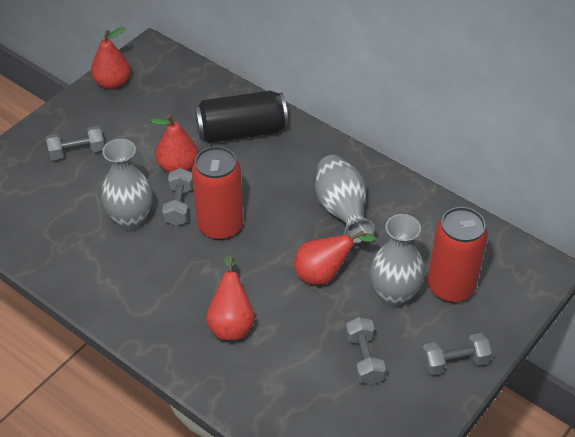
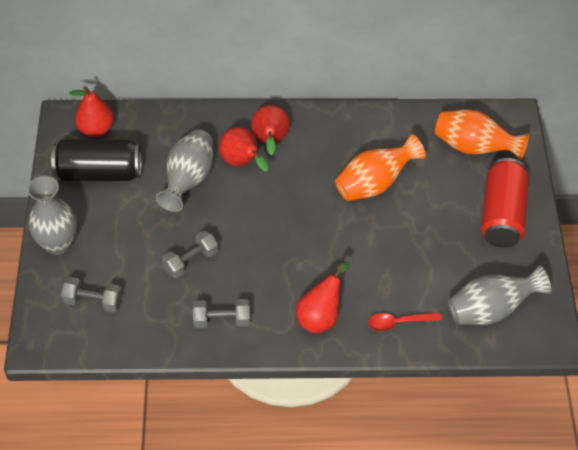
grey dumbbell: 4 -> 3
orange vase: 0 -> 2
red can: 2 -> 1
red spoon: 0 -> 1

